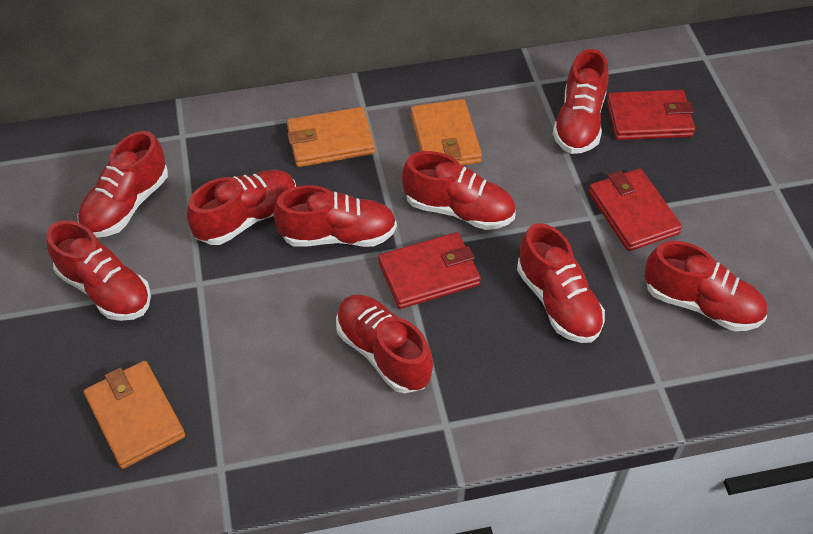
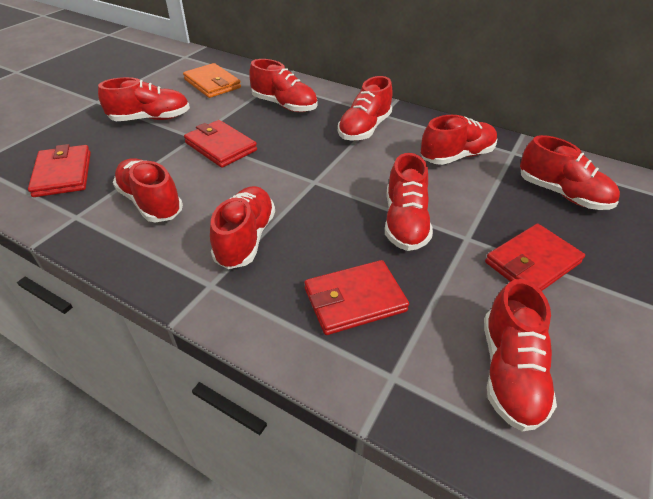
orange wallet: 3 -> 1
red wallet: 3 -> 4

